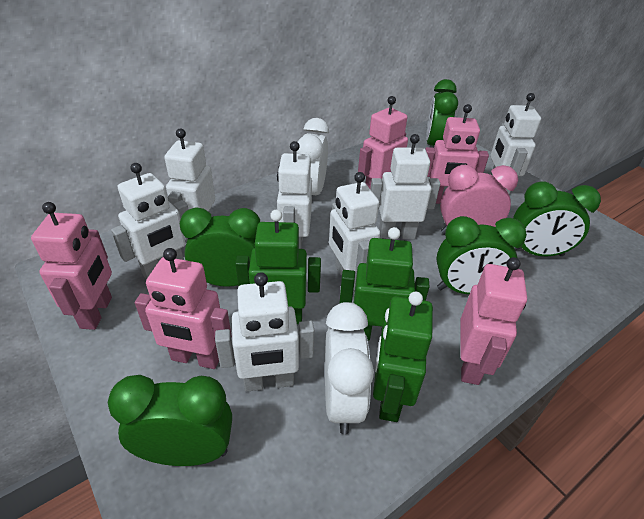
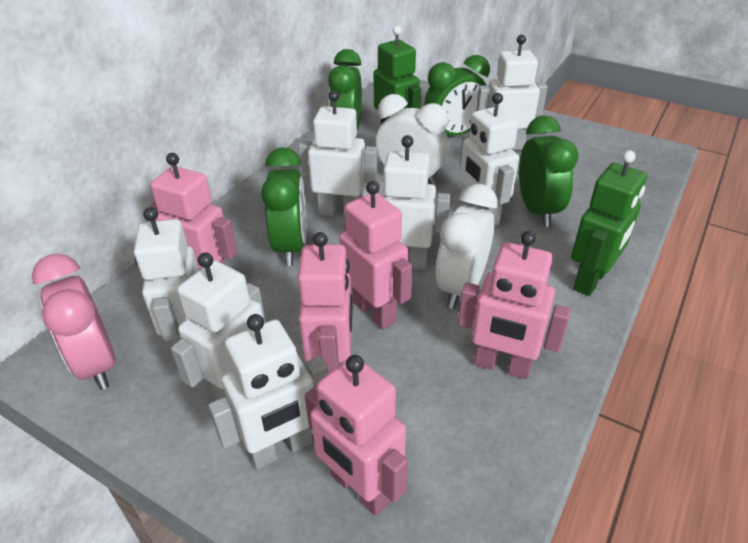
green clock: 5 -> 4
green robot: 3 -> 2

